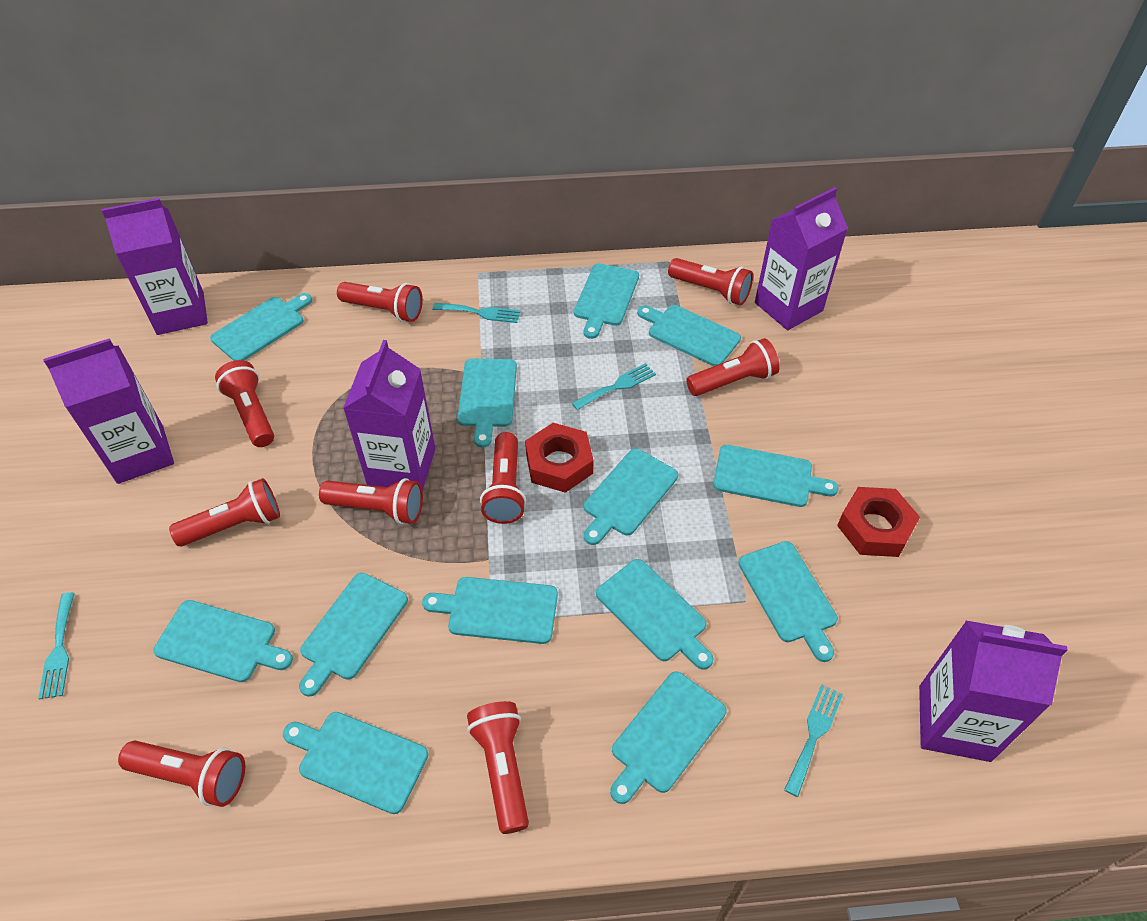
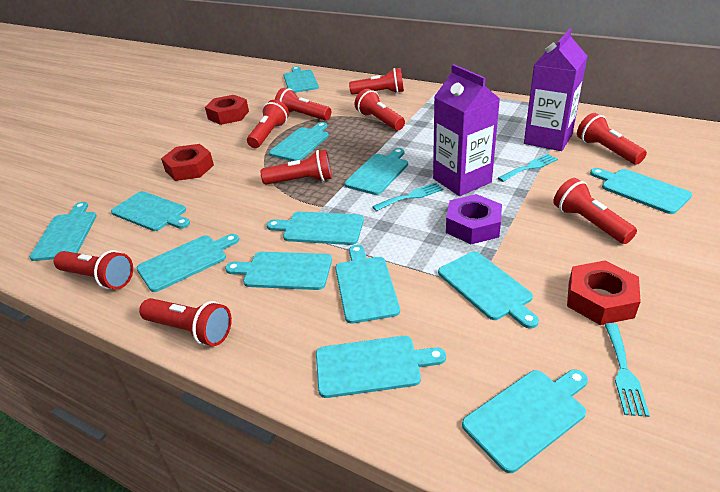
purple carton: 5 -> 2
purple nut: 0 -> 1
red nut: 2 -> 3
turquoise fork: 4 -> 3

